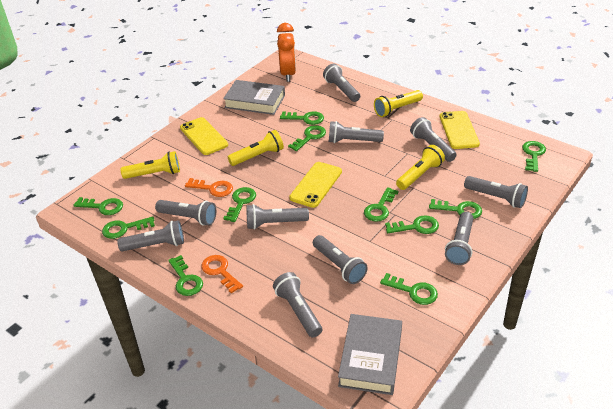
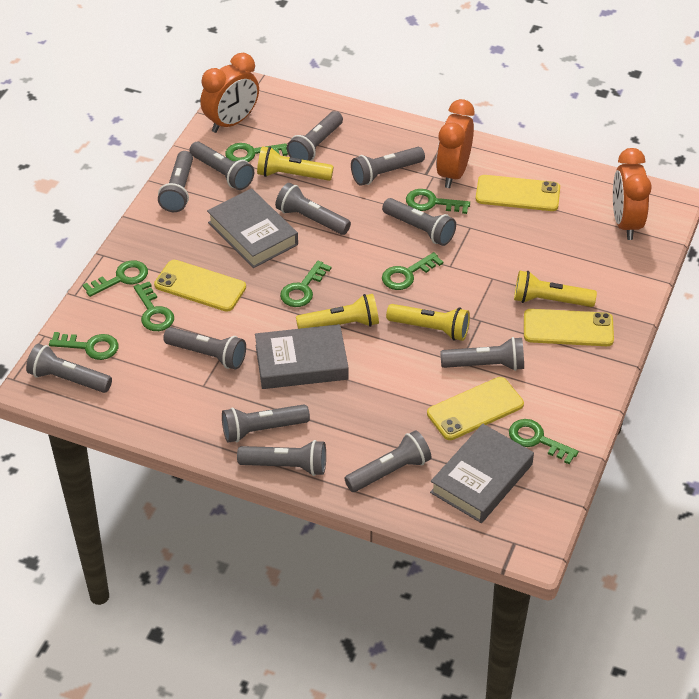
green key: 11 -> 8
grey book: 2 -> 3
grey flashlight: 10 -> 12
orange clock: 1 -> 3
orange key: 2 -> 0
yellow phone: 3 -> 4

